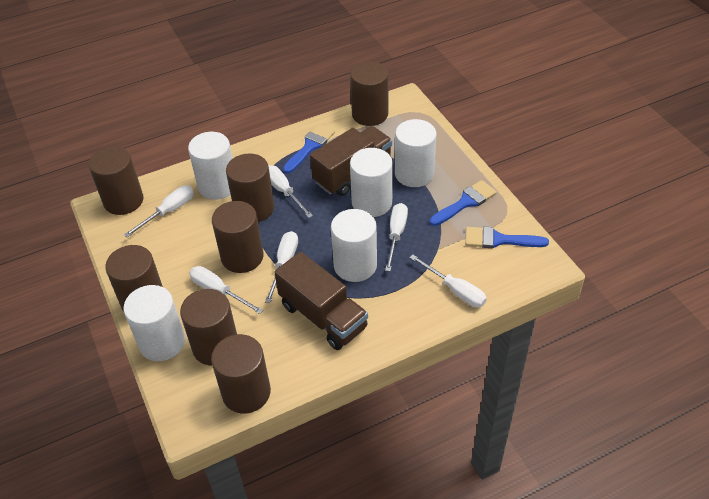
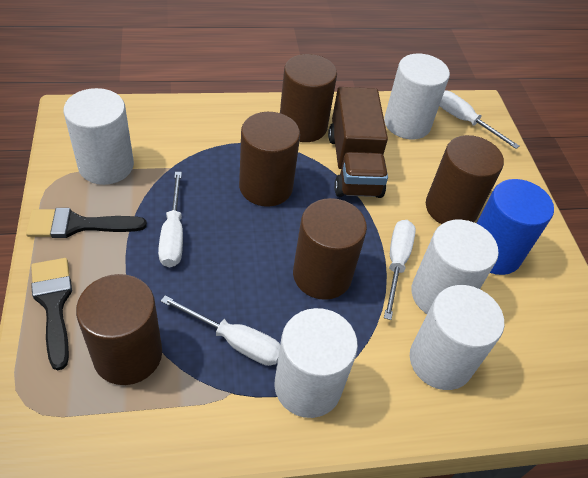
black brush: 0 -> 2
blue brush: 3 -> 0
blue cylinder: 0 -> 1
brown cylinder: 7 -> 5
brown truck: 2 -> 1
white screwdriver: 6 -> 4

